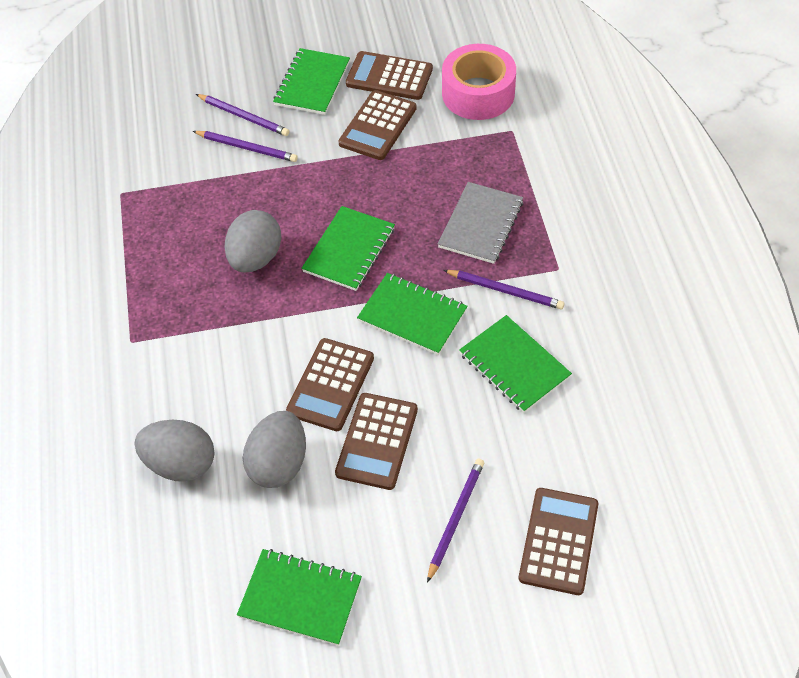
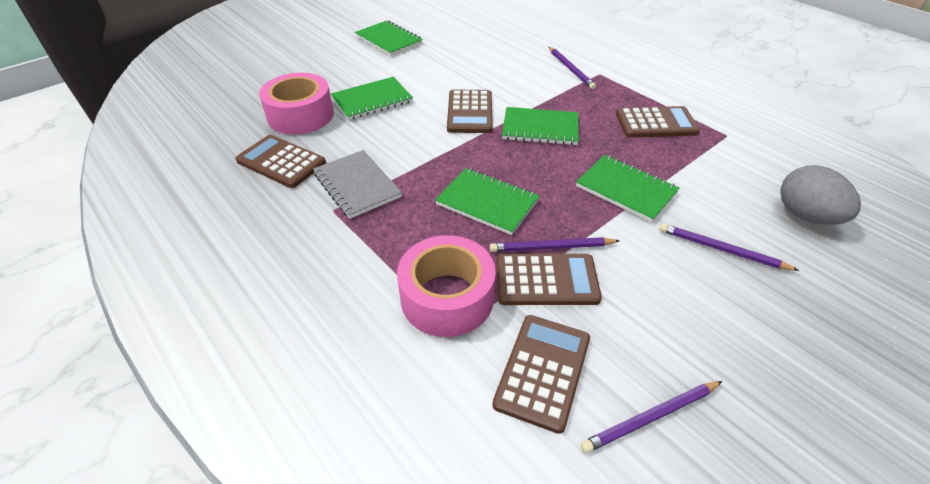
grey egg: 3 -> 1
pink tape: 1 -> 2

